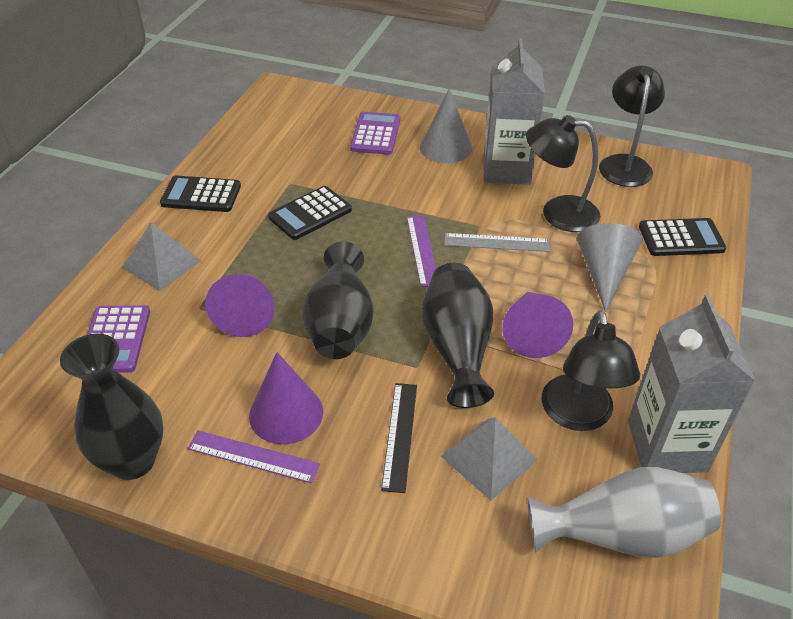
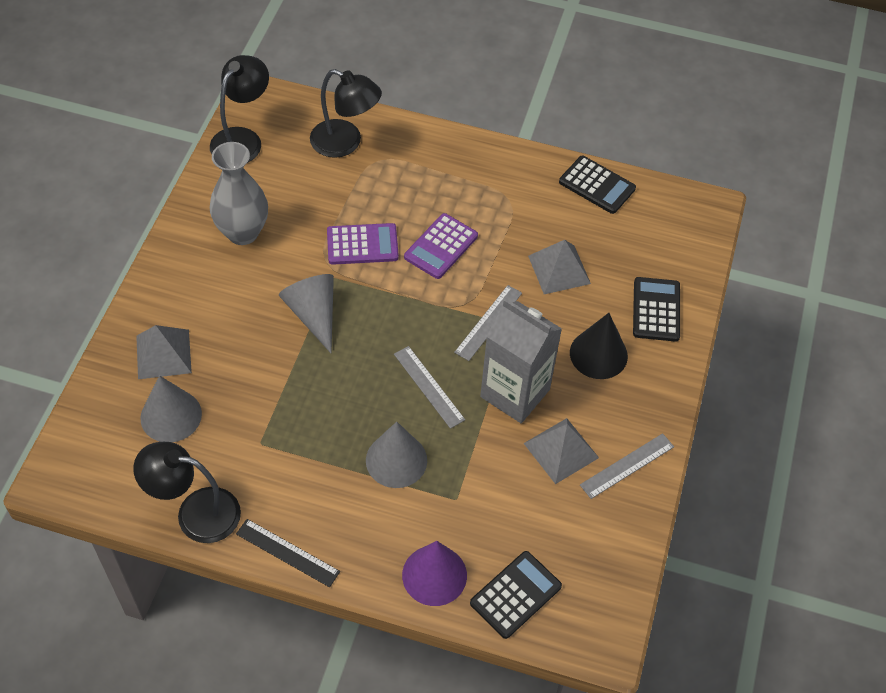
black cone: 0 -> 1
black vase: 3 -> 0
grey carton: 2 -> 1
grey cone: 2 -> 3
grey pyramid: 2 -> 3
grey ruler: 1 -> 3
purple cone: 3 -> 1
purple ruler: 2 -> 0

